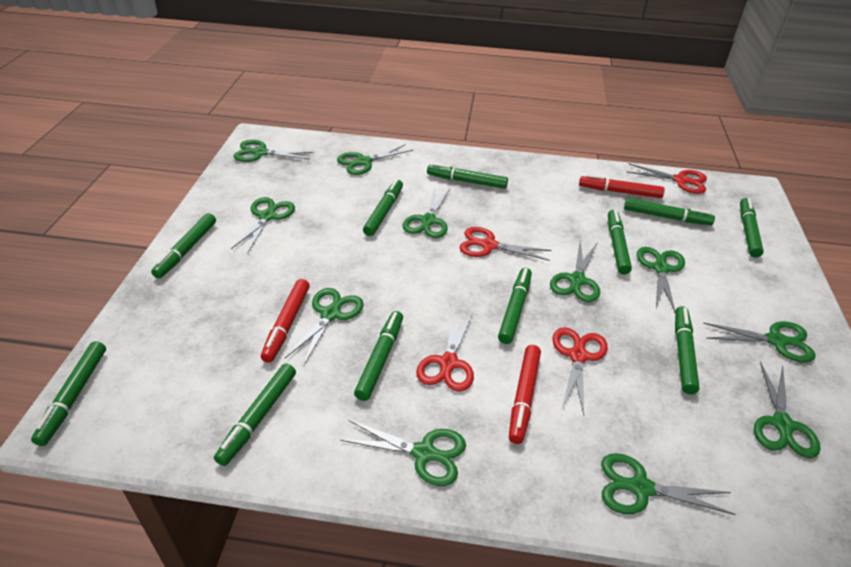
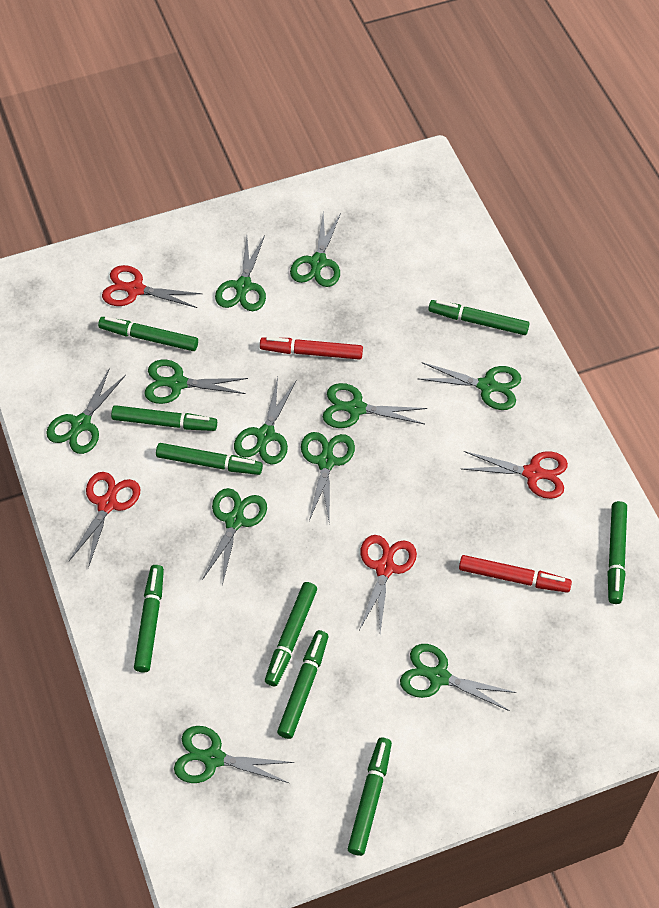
green marker: 11 -> 9
red marker: 3 -> 2

